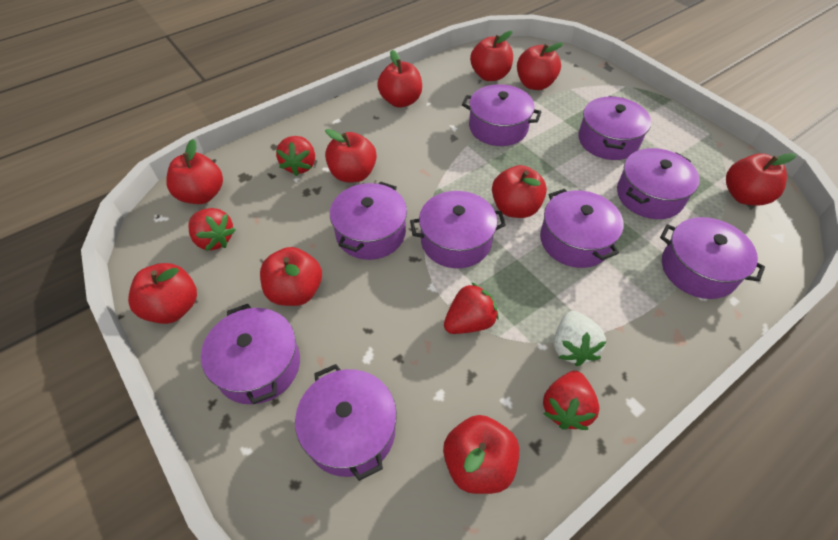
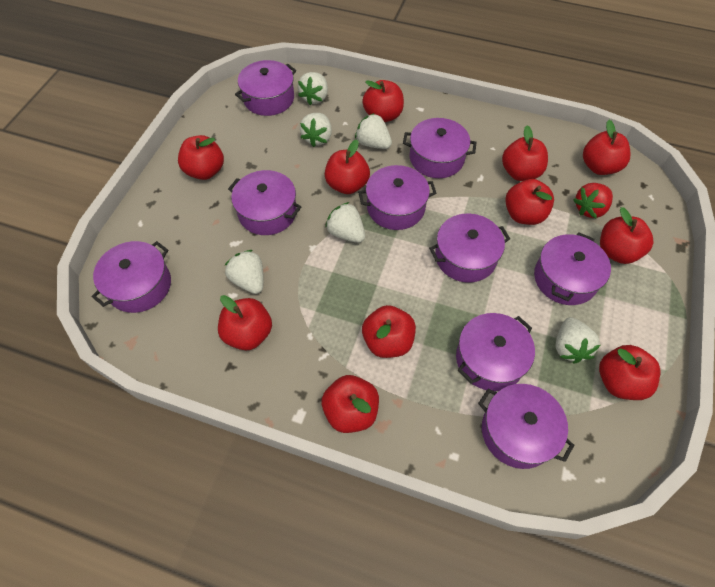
red apple: 10 -> 11
red strawberry: 4 -> 1
white strawberry: 1 -> 6

